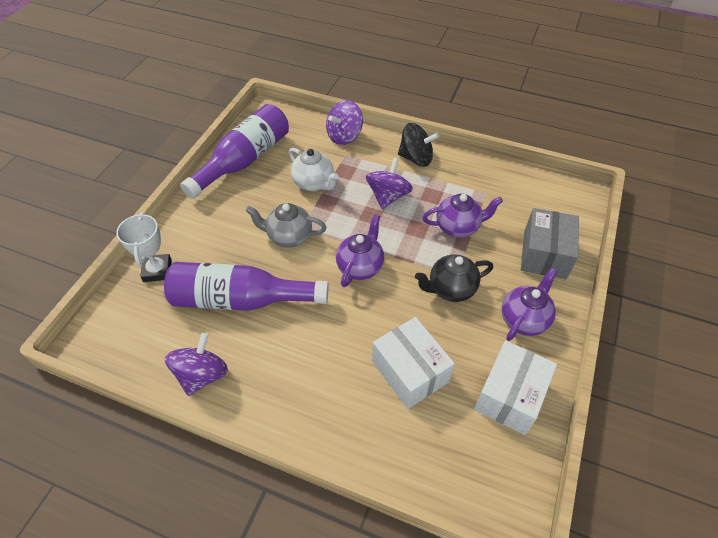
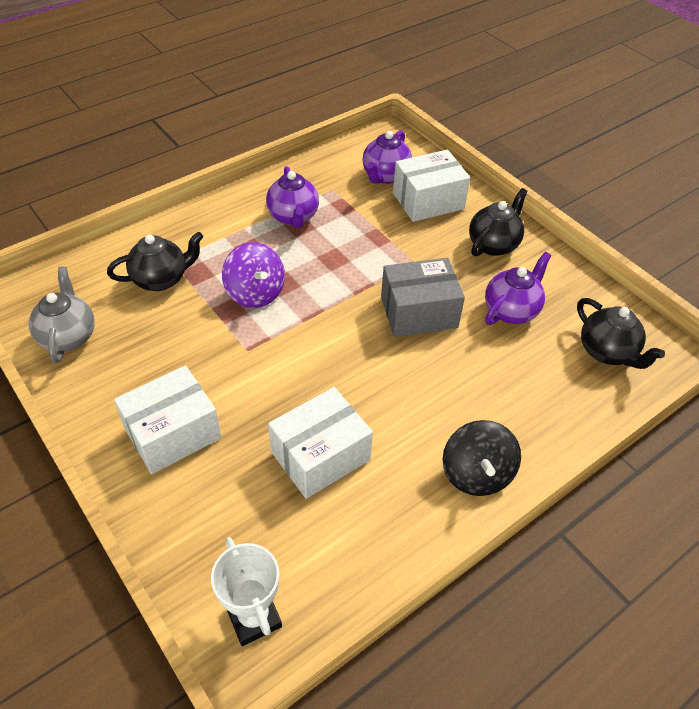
black teapot: 1 -> 3
purple bottle: 2 -> 0
purple spinning top: 3 -> 1
white box: 2 -> 3
white teapot: 1 -> 0

